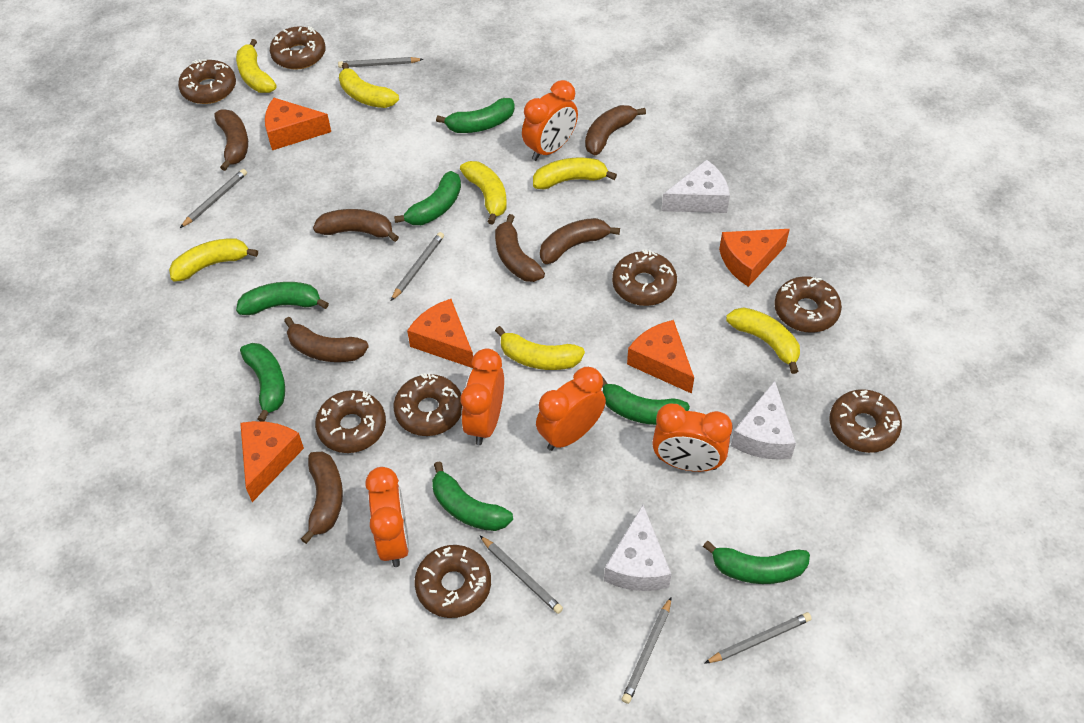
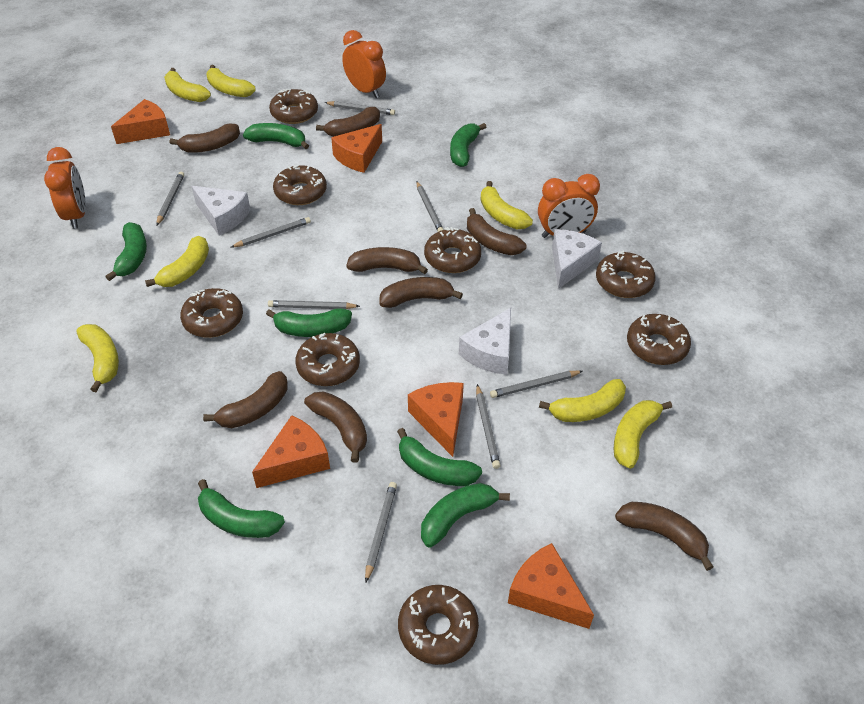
brown banana: 7 -> 8
grey pencil: 6 -> 8
orange clock: 5 -> 3

